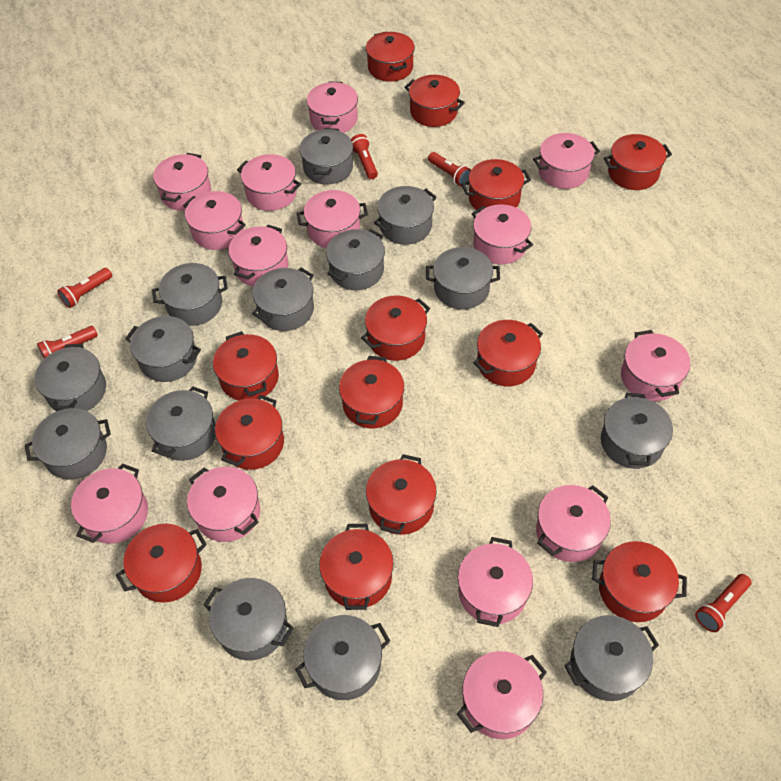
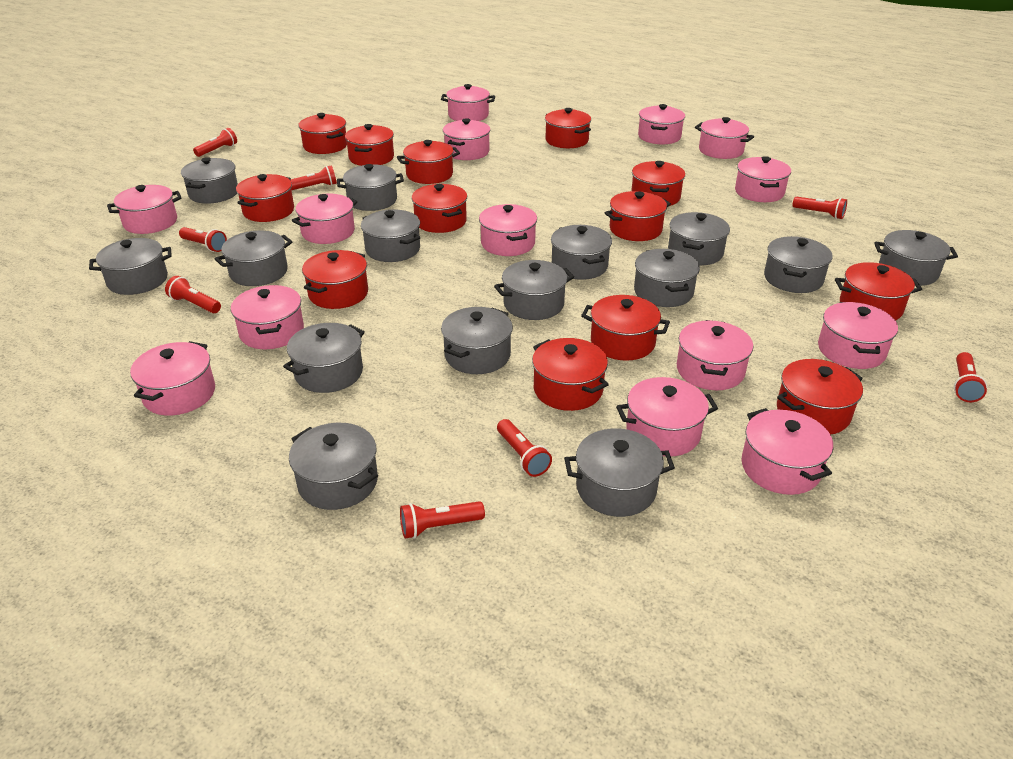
grey pot: 14 -> 15
red flashlight: 5 -> 8

